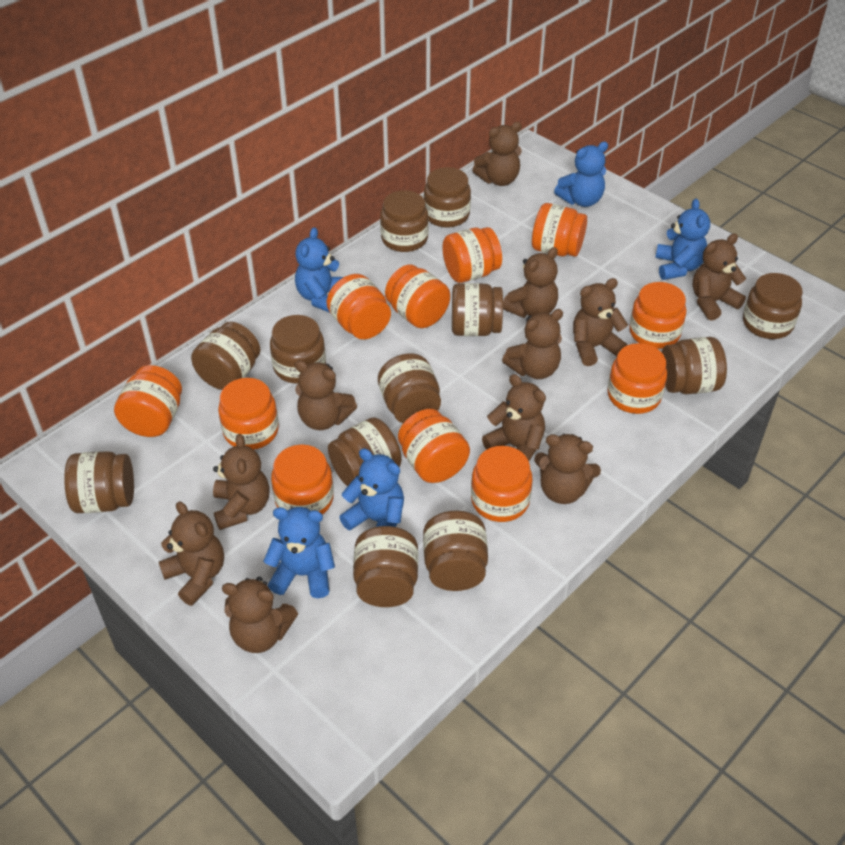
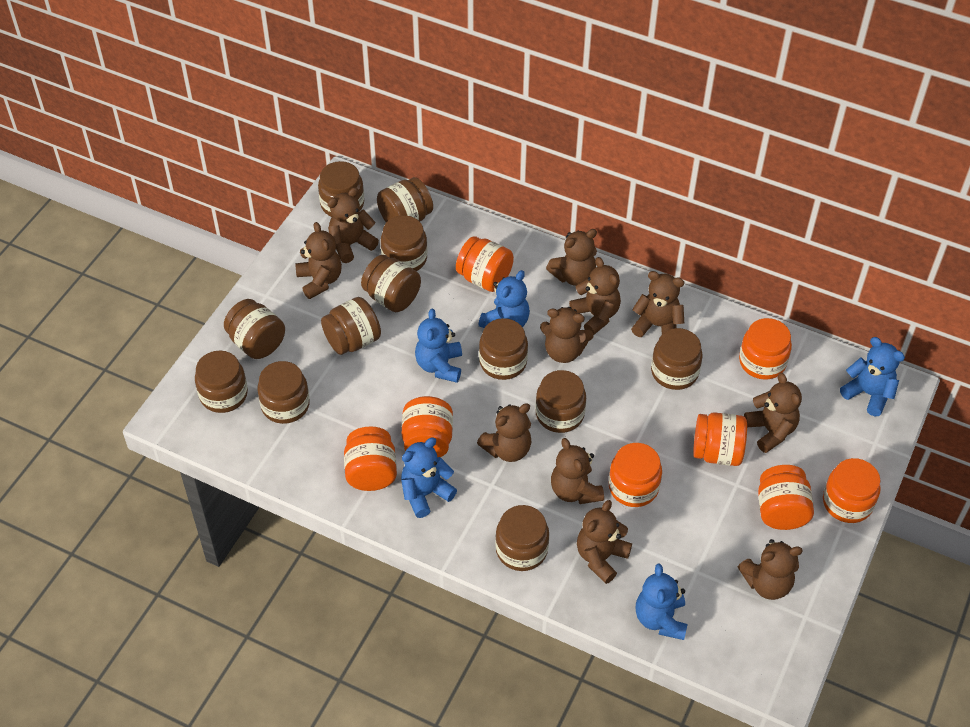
orange jar: 11 -> 8

